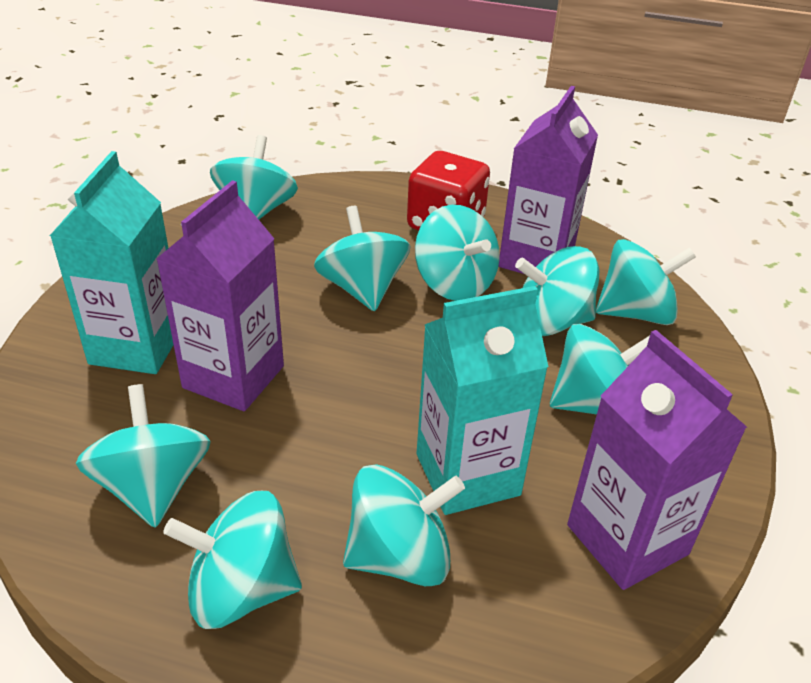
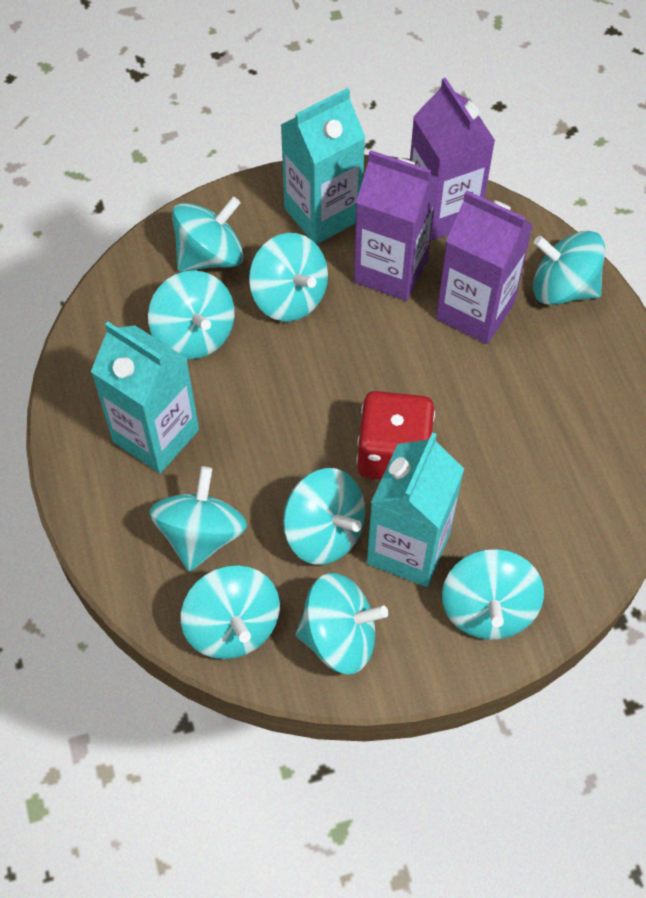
turquoise carton: 2 -> 3

